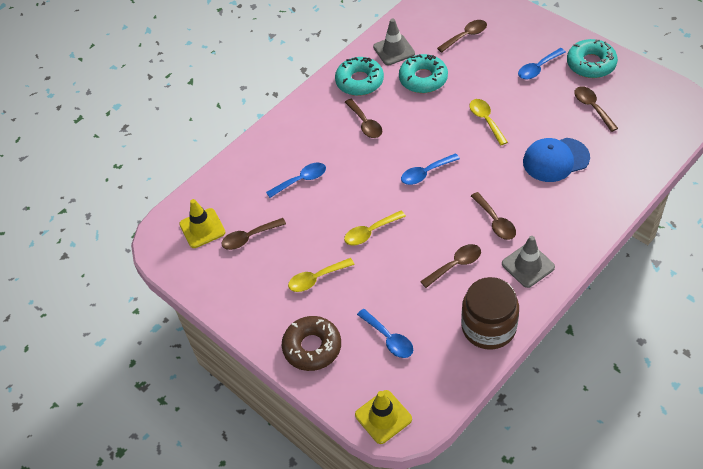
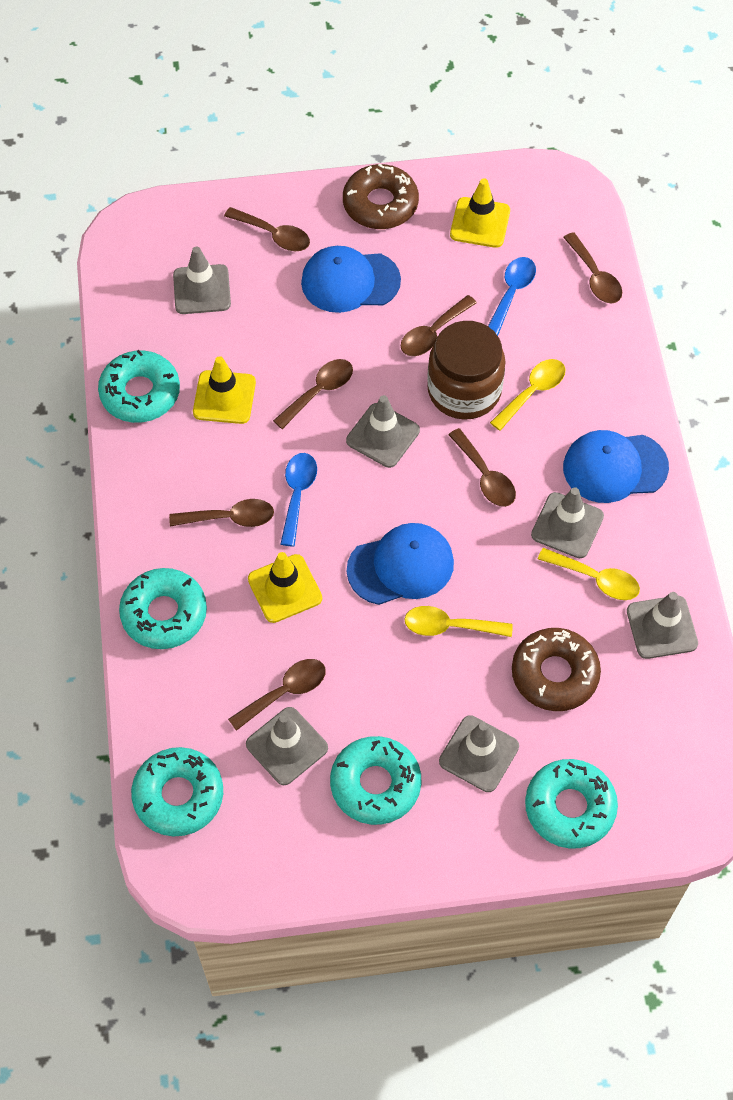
blue cap: 1 -> 3
blue spoon: 4 -> 2
brown donut: 1 -> 2
brown spoon: 6 -> 7
grey traffic cone: 2 -> 6
turquoise donut: 3 -> 5
yellow traffic cone: 2 -> 3

